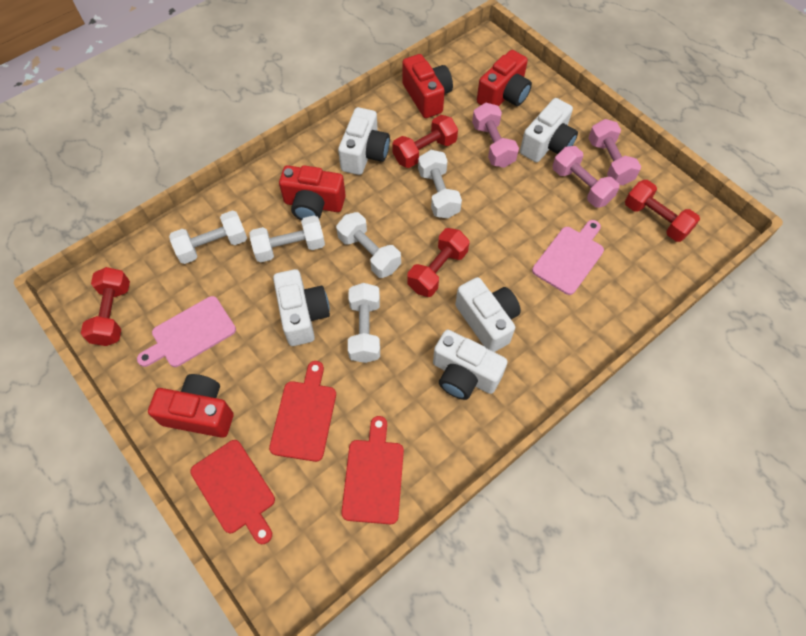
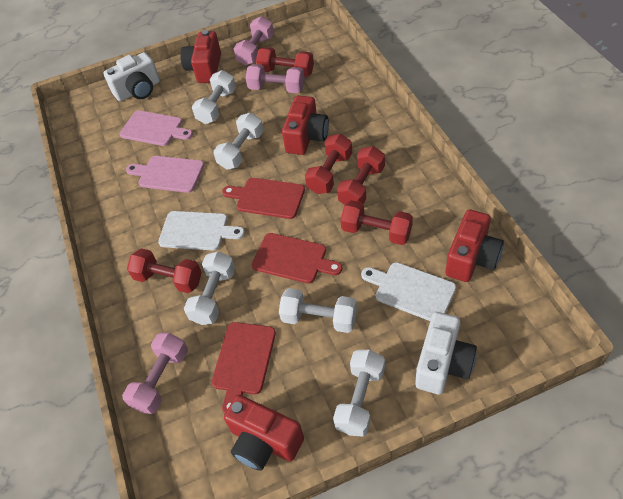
red dumbbell: 4 -> 5
white camera: 5 -> 2
white cutting board: 0 -> 2

